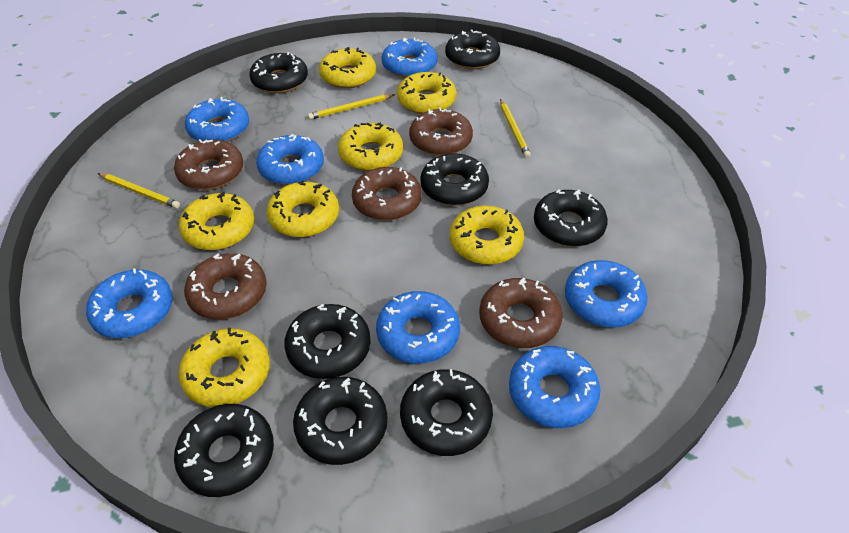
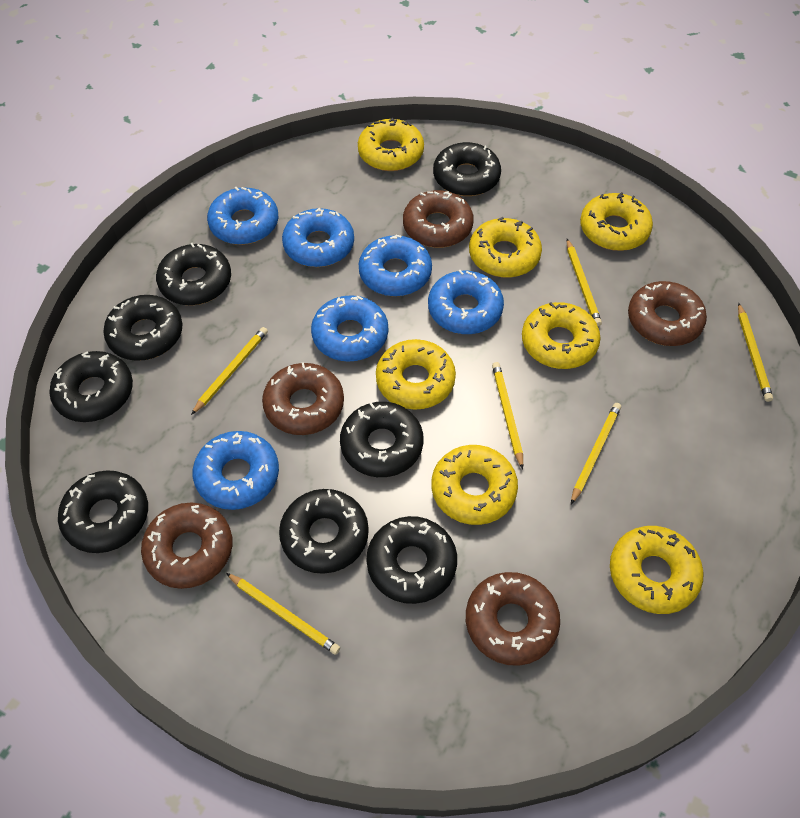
blue donut: 7 -> 6
yellow pencil: 3 -> 6

